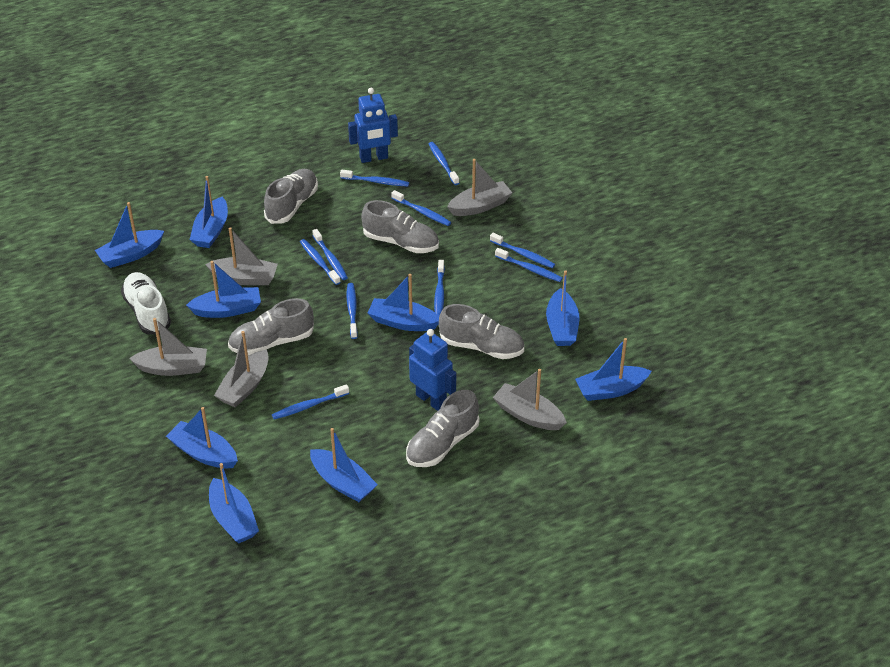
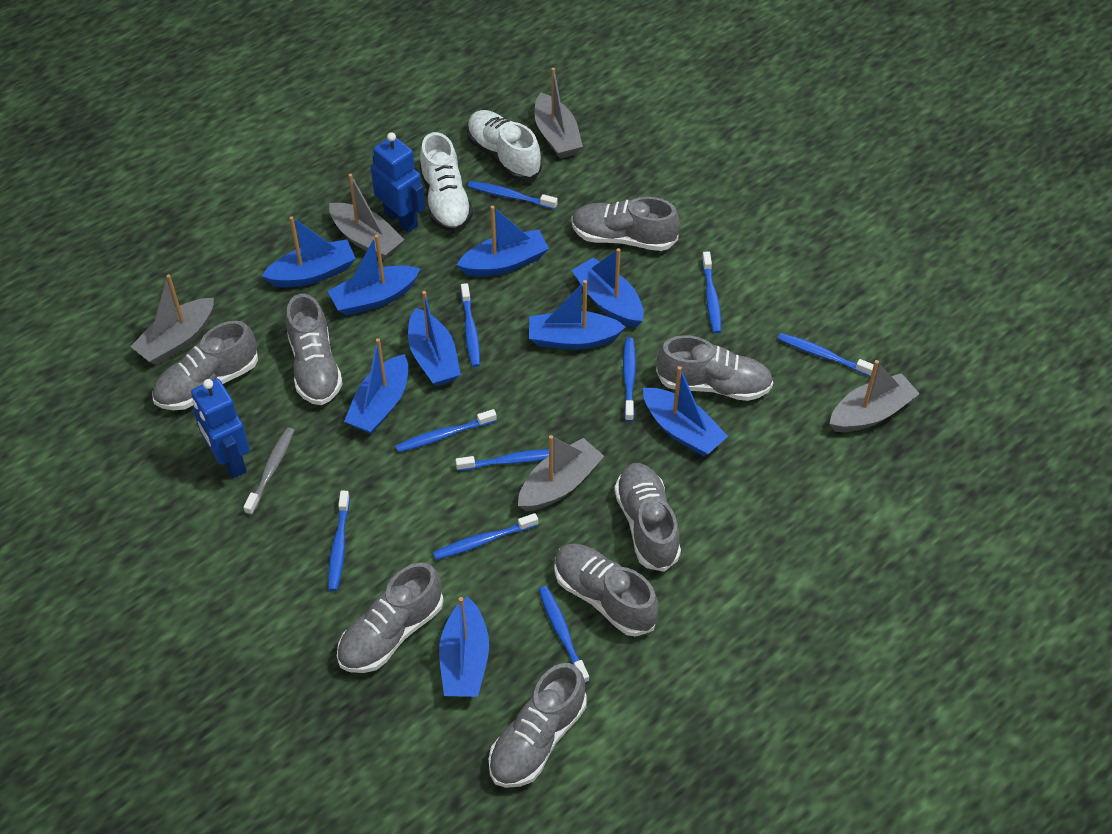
grey shoe: 5 -> 8
grey toothbrush: 0 -> 1
white shoe: 1 -> 2

